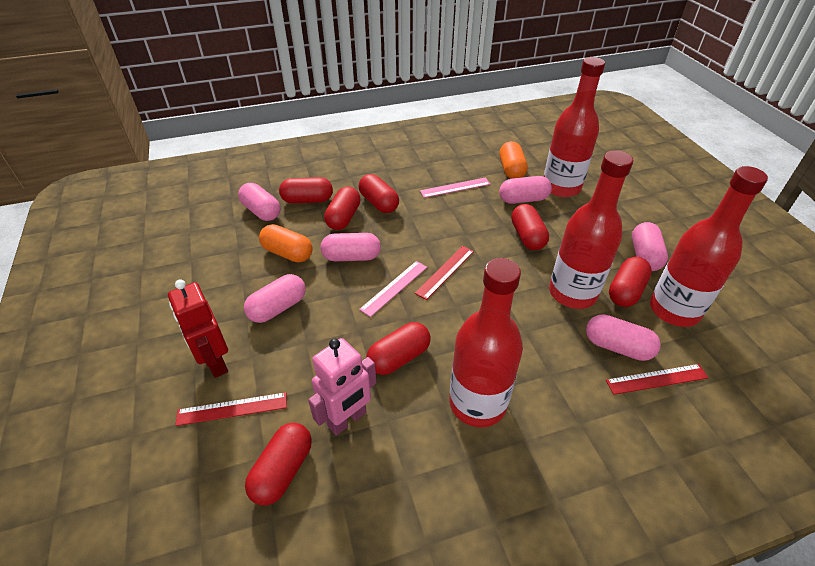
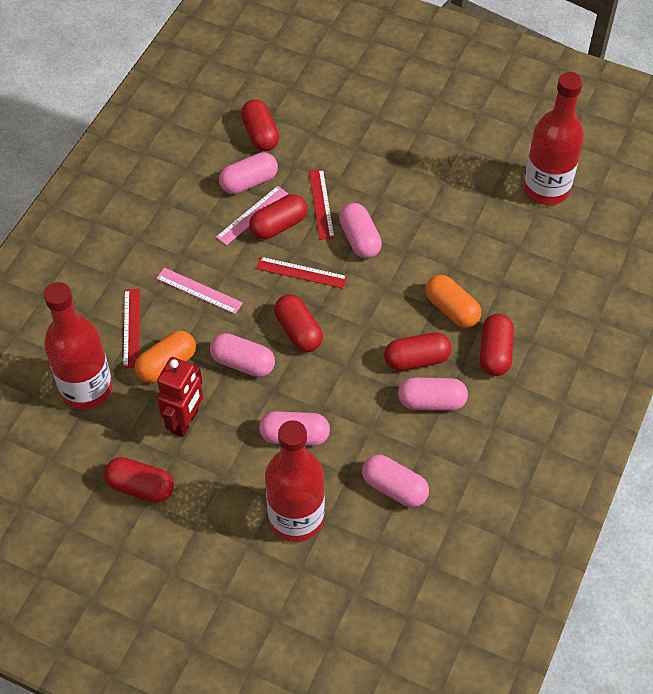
pink robot: 1 -> 0
red bottle: 4 -> 3
red capsule: 7 -> 6

